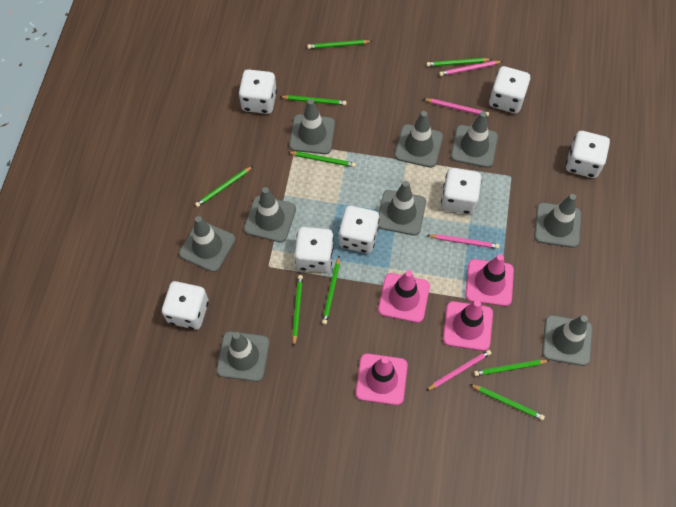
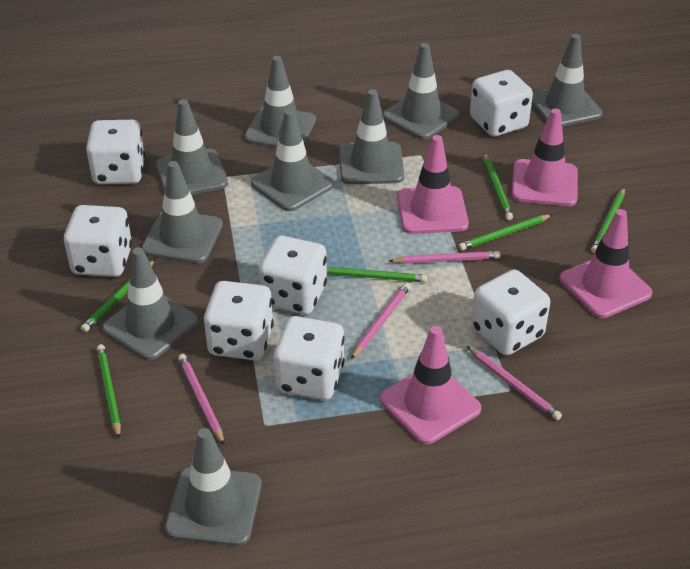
green pencil: 9 -> 6

